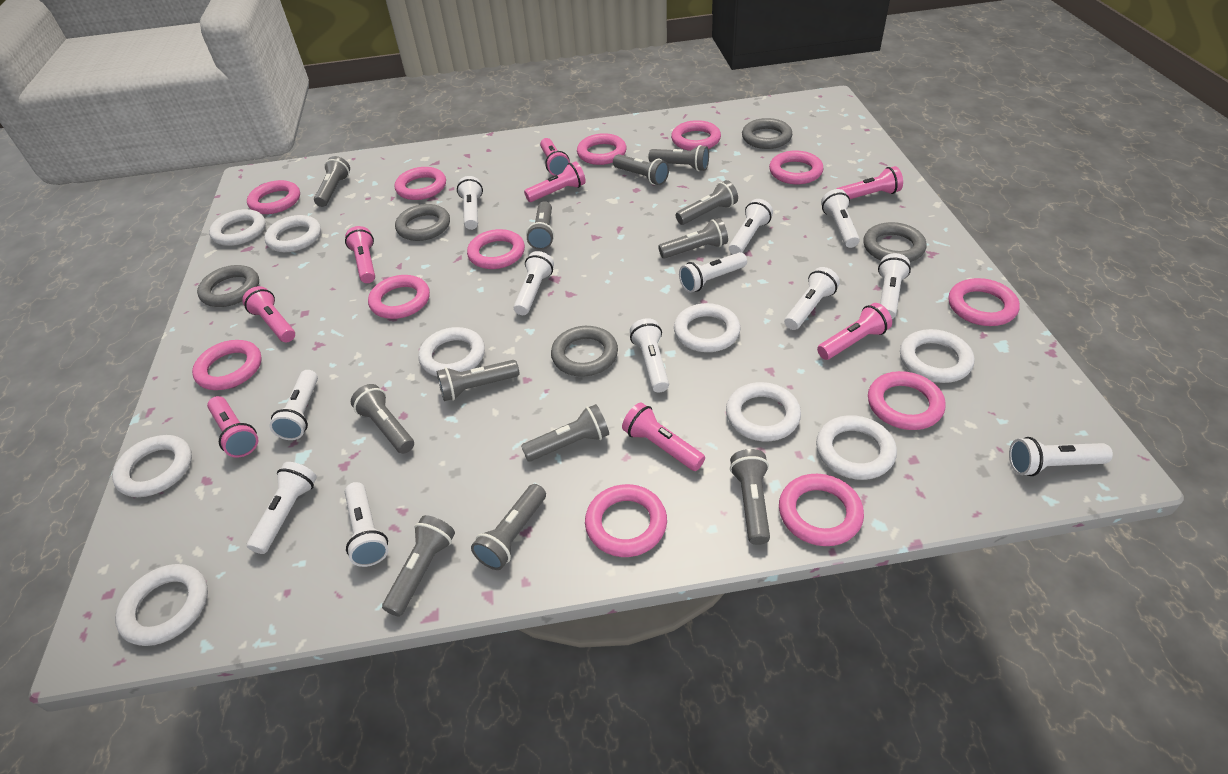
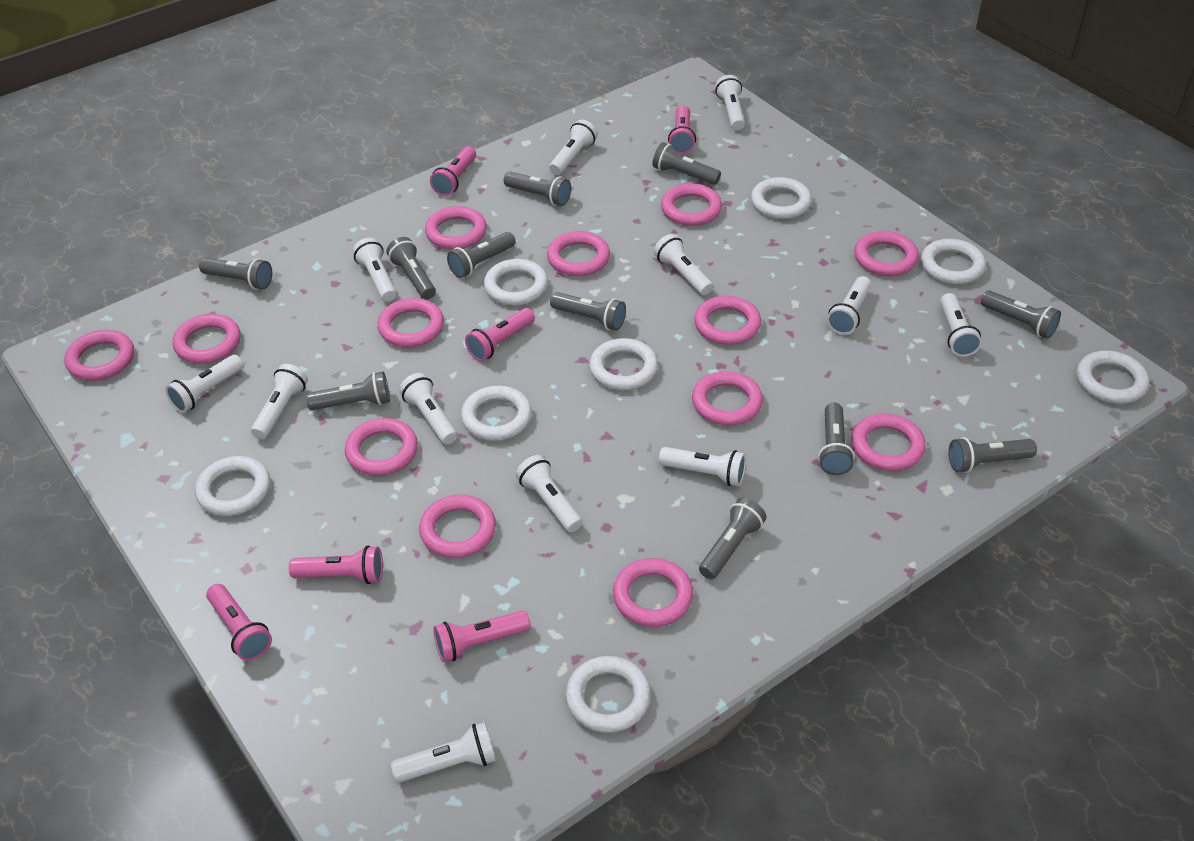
grey flashlight: 12 -> 11
grey ring: 5 -> 0
pink flashlight: 8 -> 6
pink ring: 12 -> 13
white ring: 9 -> 8

